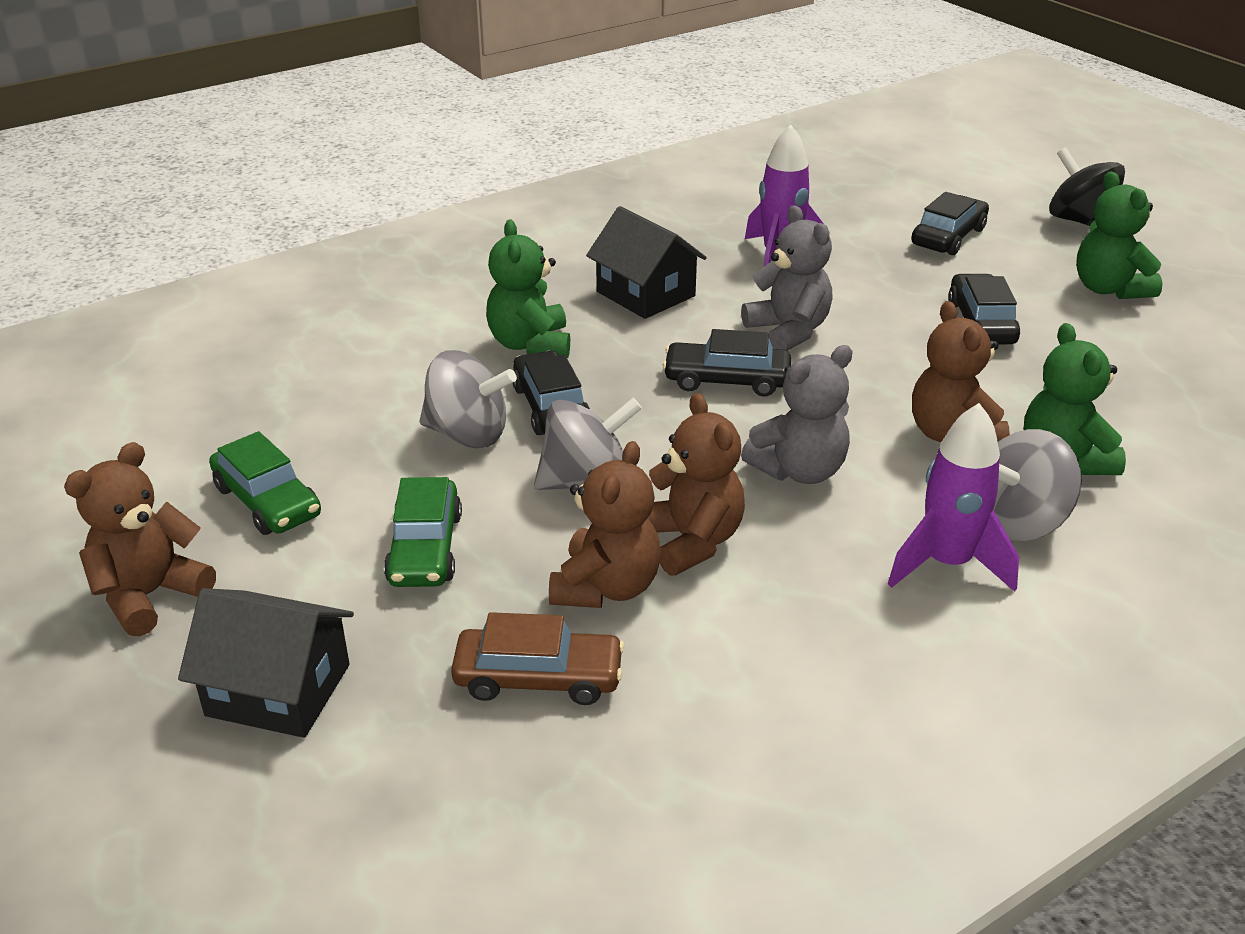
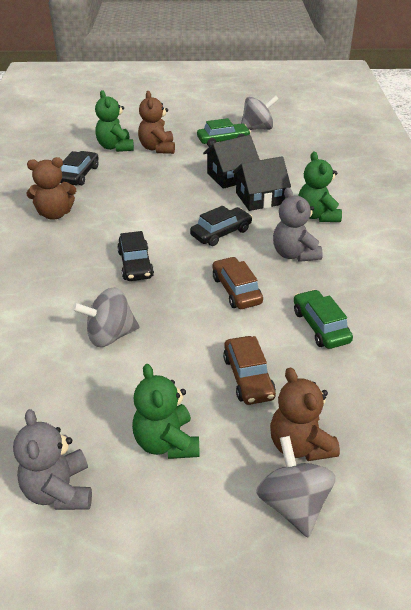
black car: 4 -> 3
black spinning top: 1 -> 0
brown car: 1 -> 2
brown teddy bear: 4 -> 3
purple rocket: 2 -> 0

